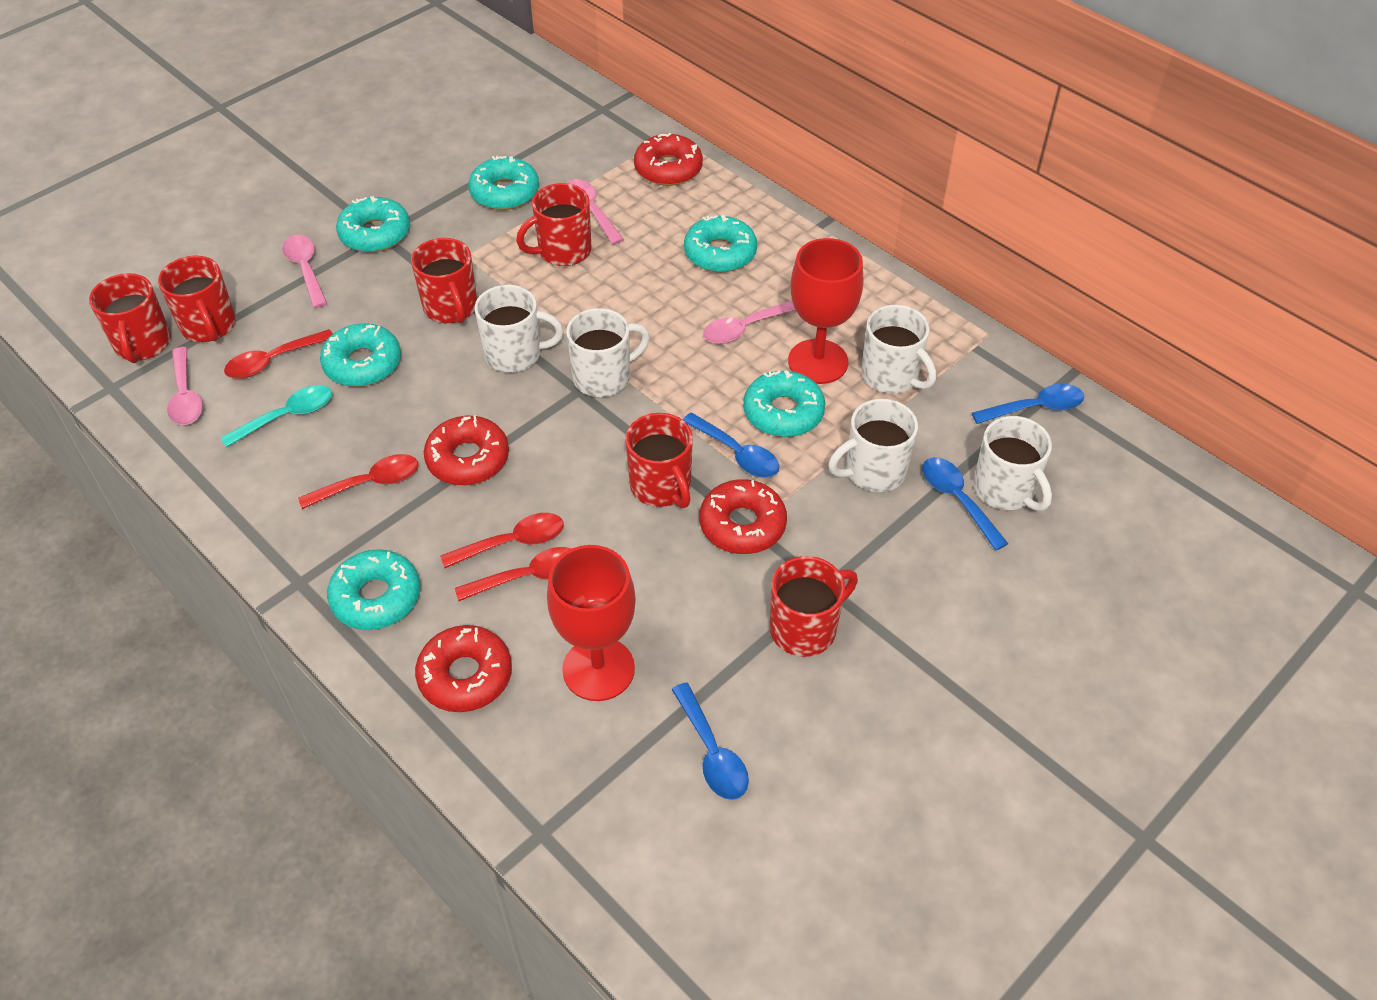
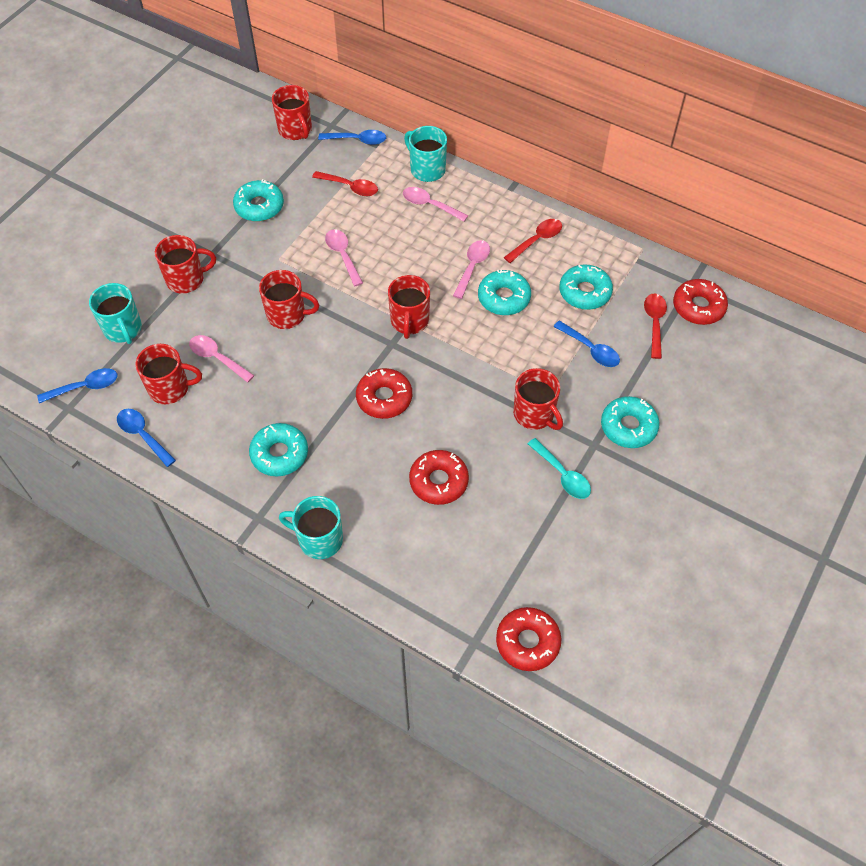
red goblet: 2 -> 0
red spoon: 4 -> 3
turquoise donut: 6 -> 5
turquoise mug: 0 -> 3
white mug: 5 -> 0

